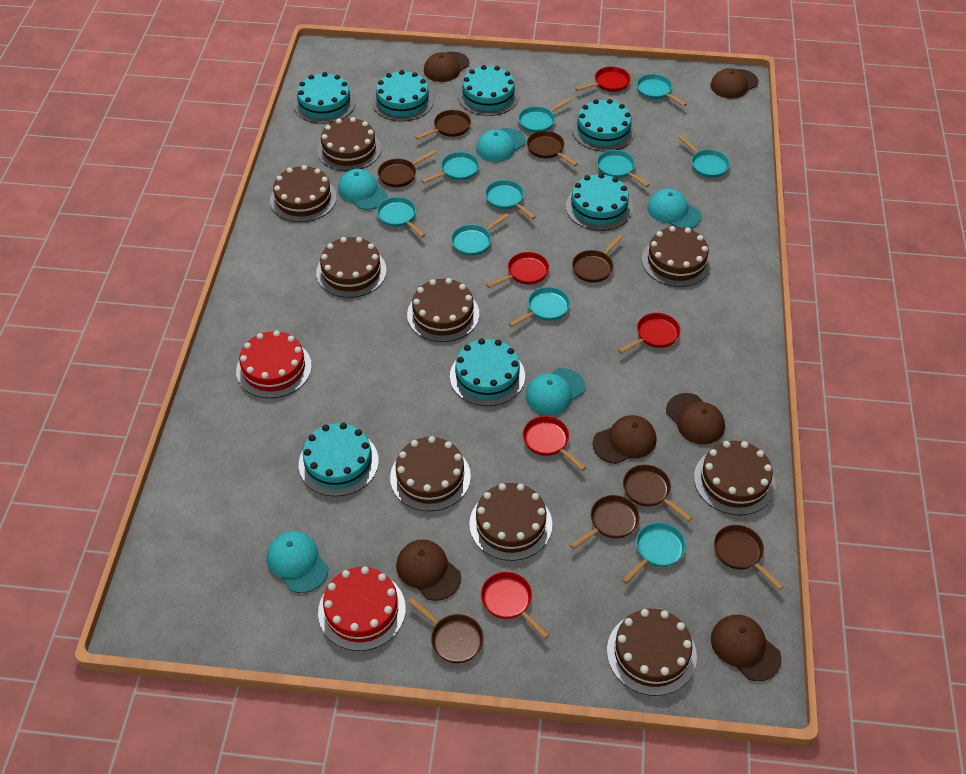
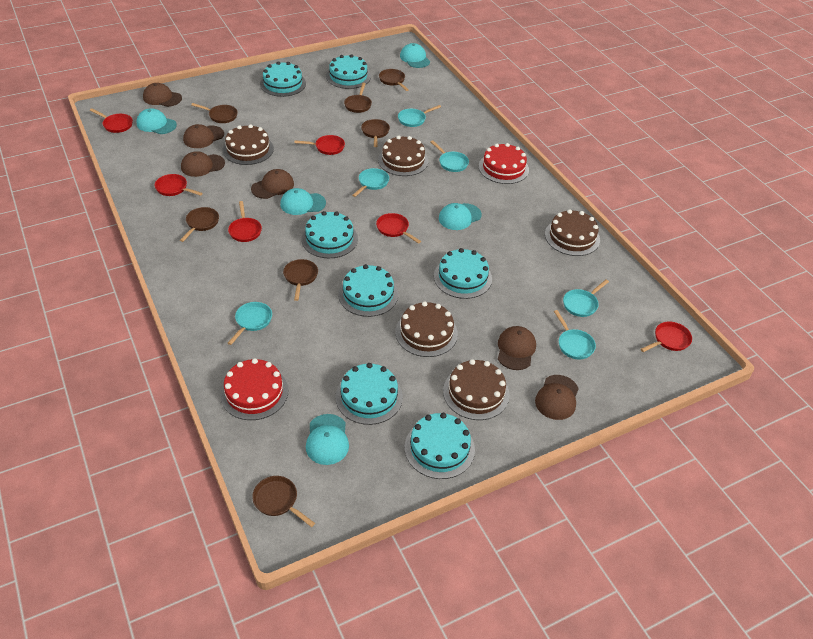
brown cake: 9 -> 5
brown pan: 8 -> 7
red pan: 5 -> 6
turquoise pan: 10 -> 6

